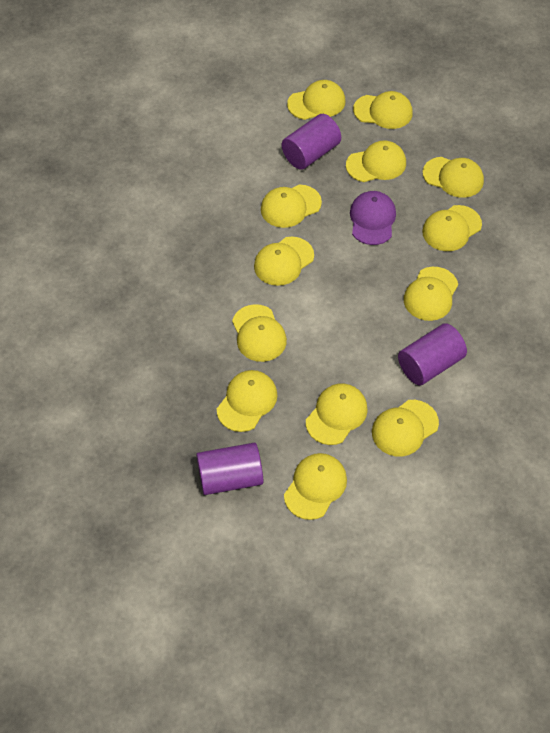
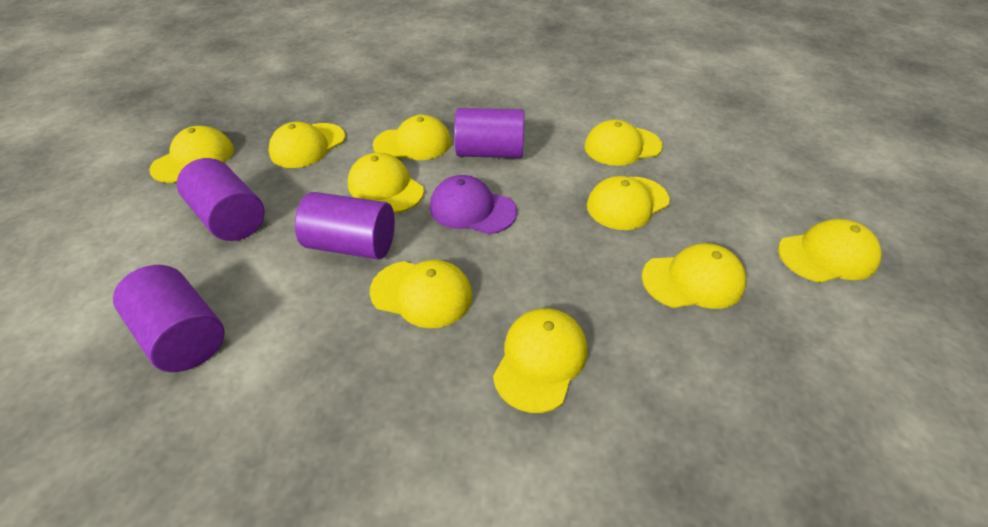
purple cylinder: 3 -> 4
yellow cap: 13 -> 10

